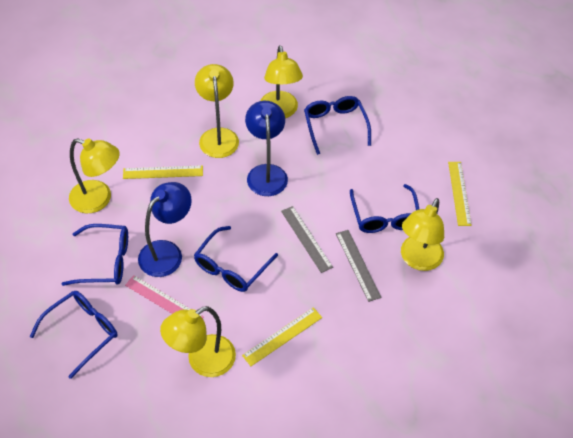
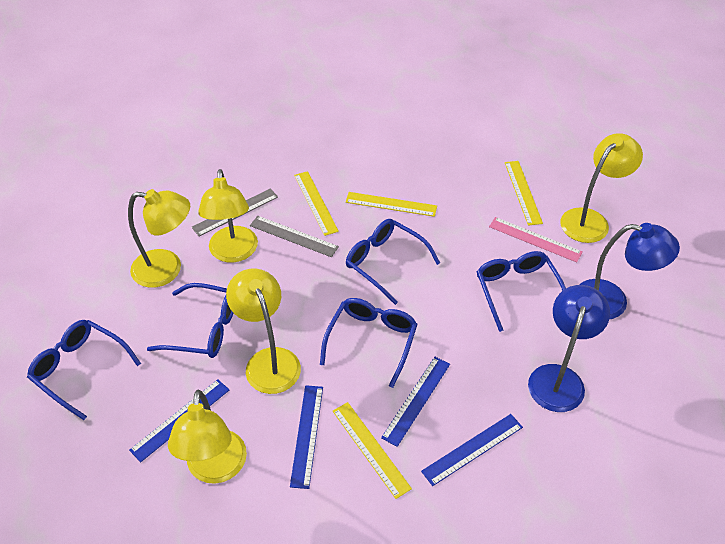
blue ruler: 0 -> 4
yellow ruler: 3 -> 4

